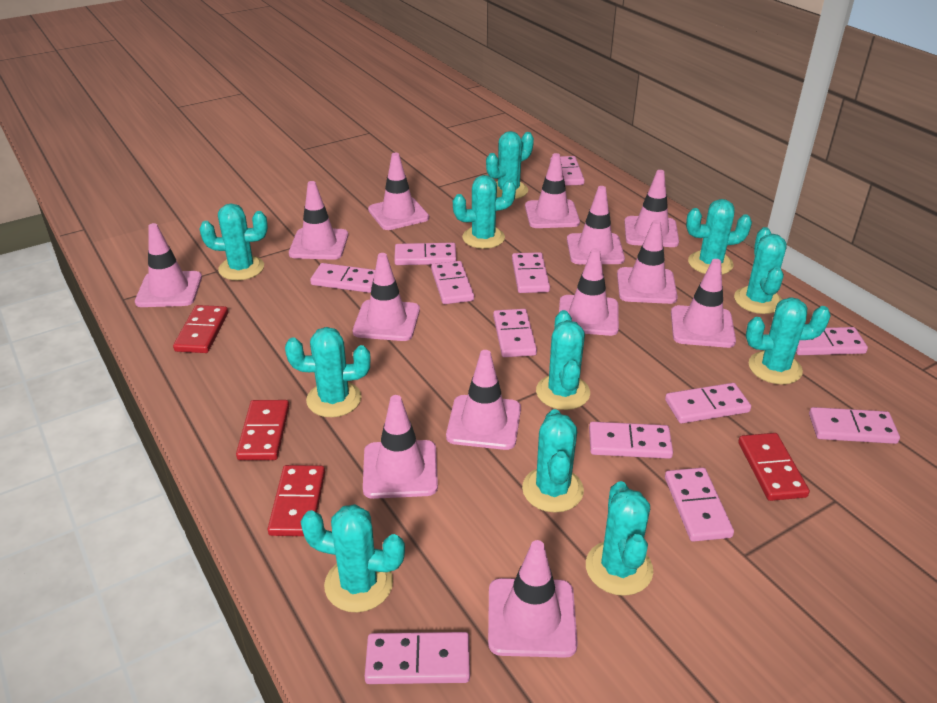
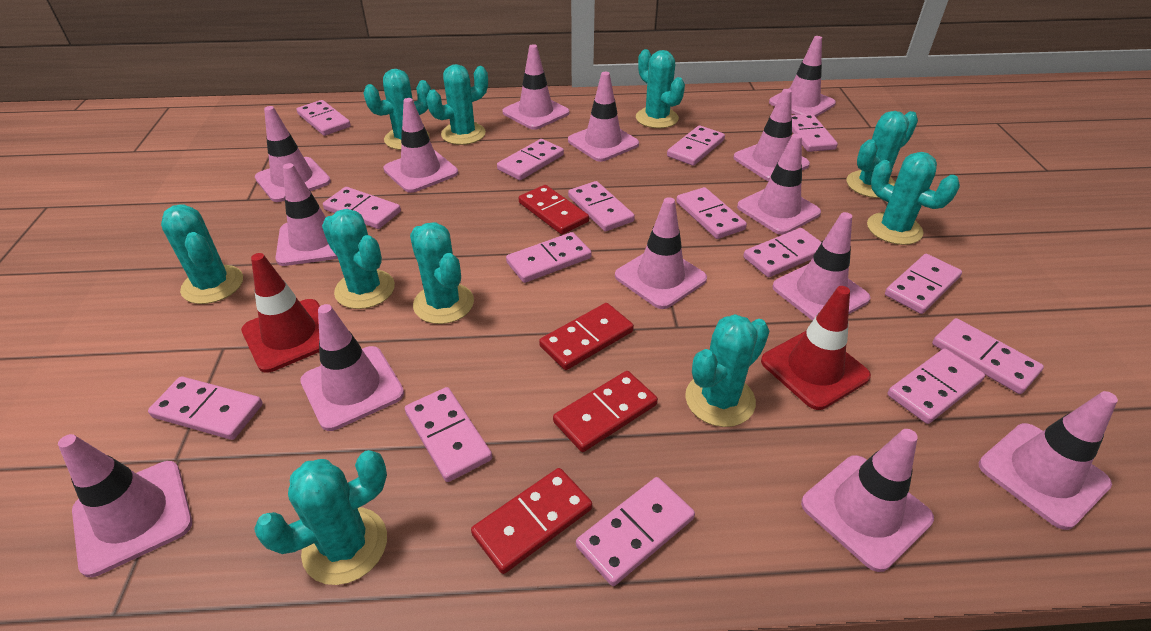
pink domino: 12 -> 15
pink traffic cone: 13 -> 14
red traffic cone: 0 -> 2
turquoise cactus: 11 -> 10

